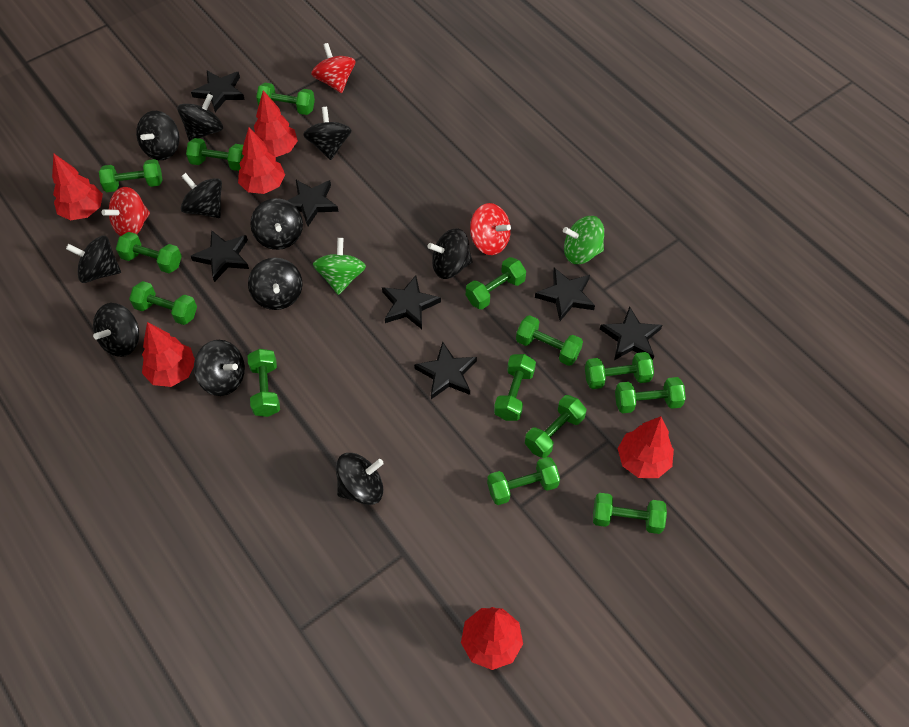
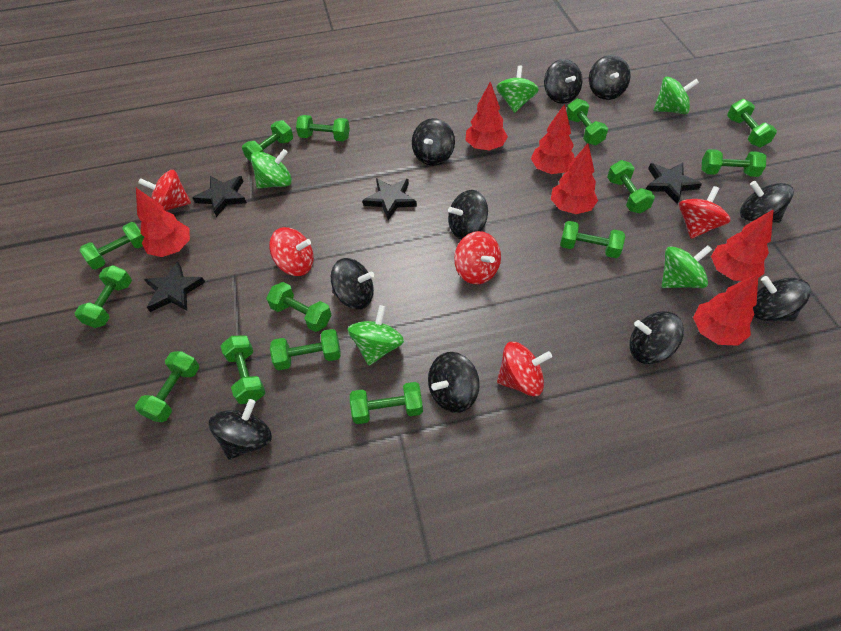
black spinning top: 11 -> 10
black star: 7 -> 4
green spinning top: 2 -> 5
red spinning top: 3 -> 5

